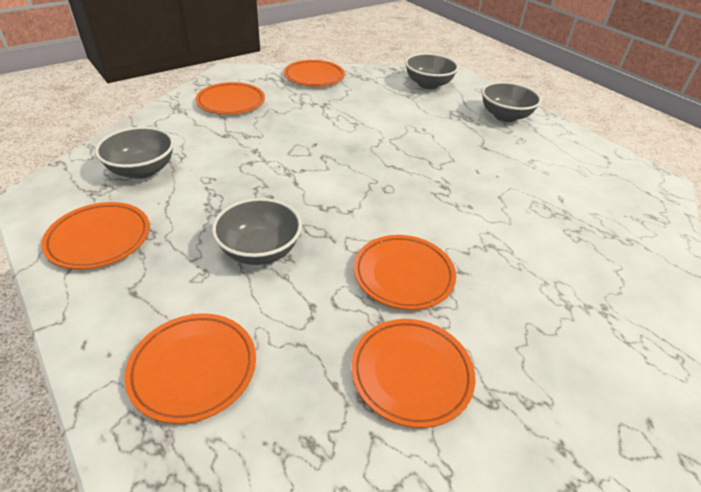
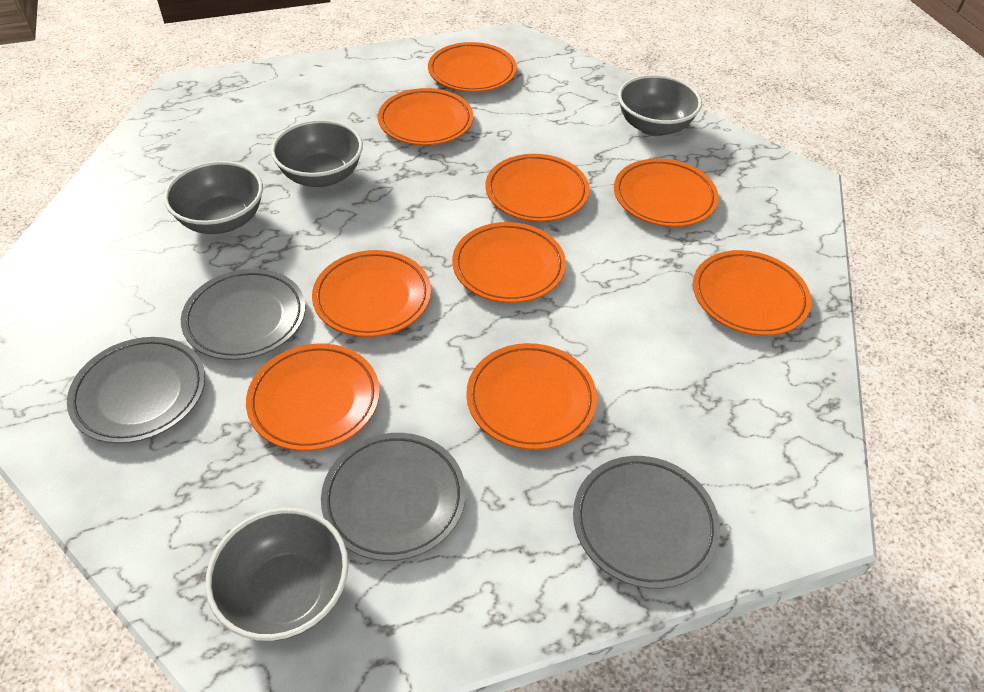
grey plate: 0 -> 4
orange plate: 6 -> 9

